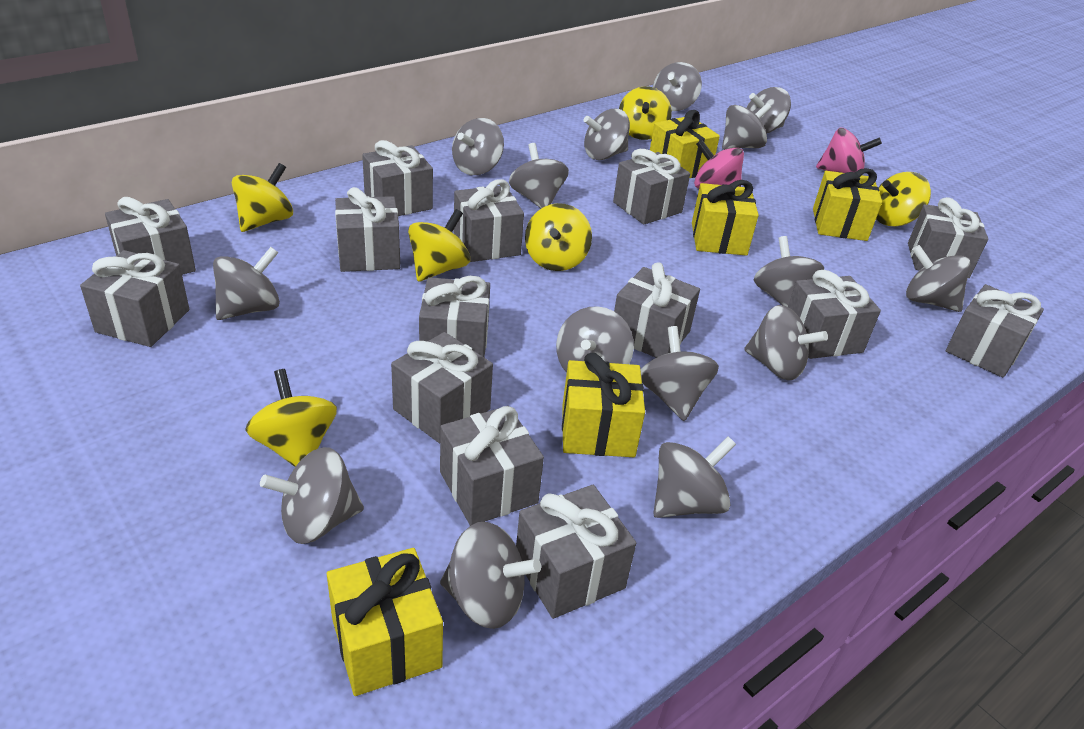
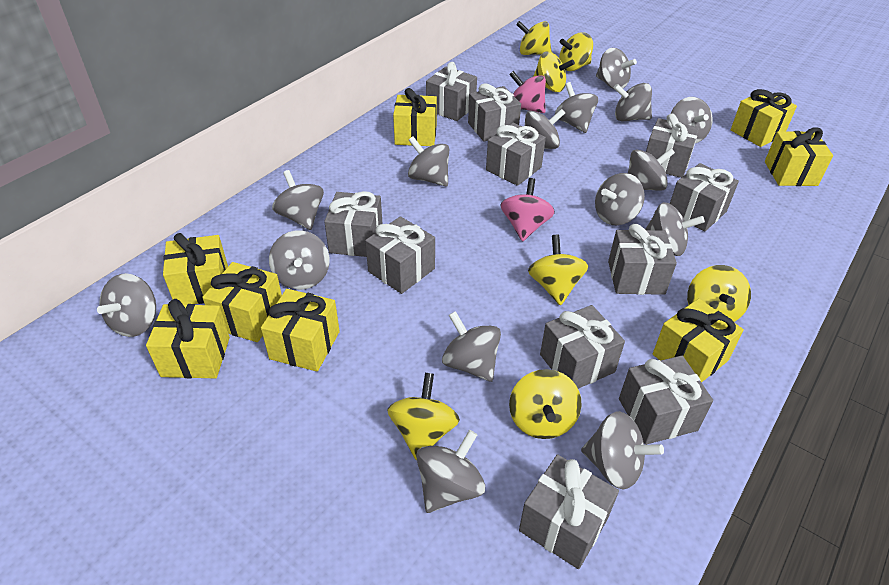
grey gift: 14 -> 11
yellow gift: 5 -> 8
yellow spinning top: 6 -> 7

